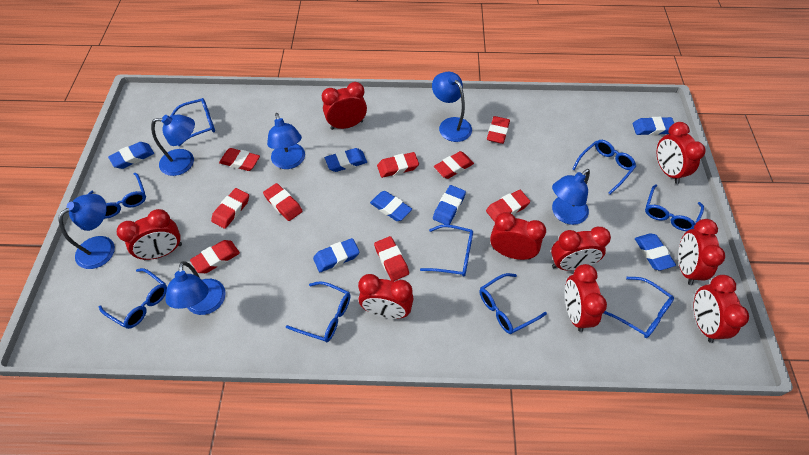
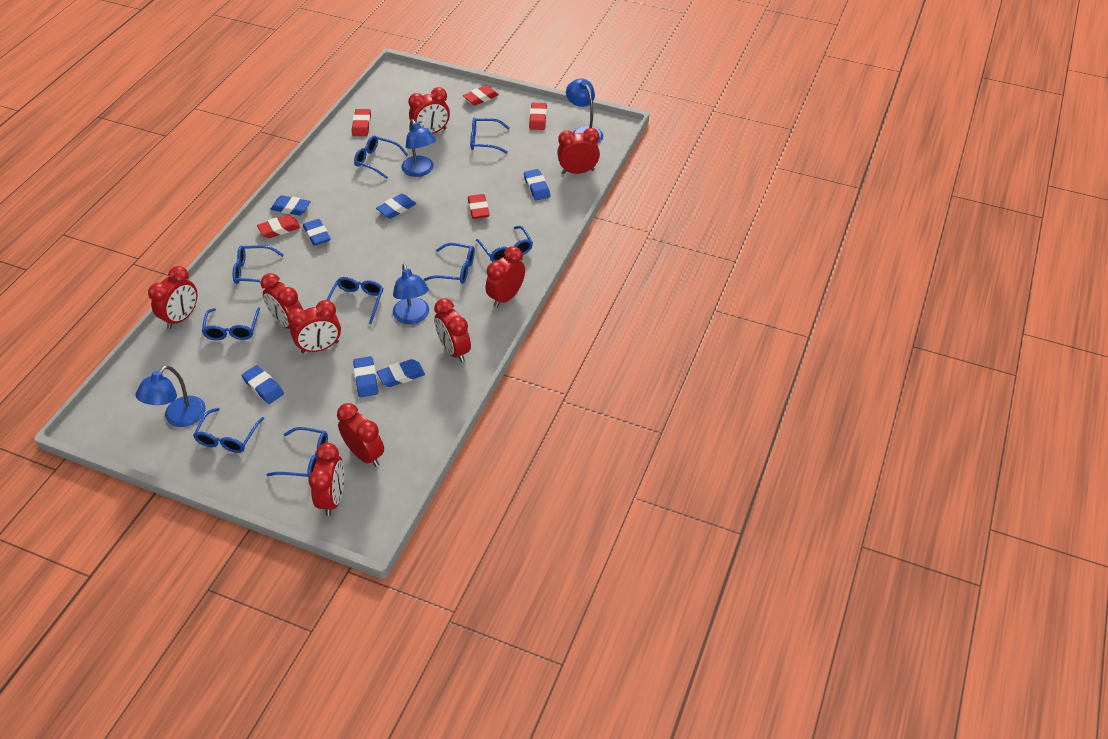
blue lamp: 6 -> 4
red eraser: 9 -> 5

